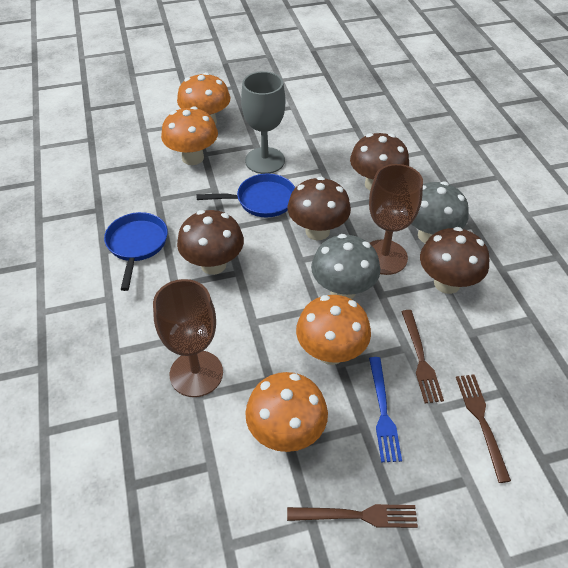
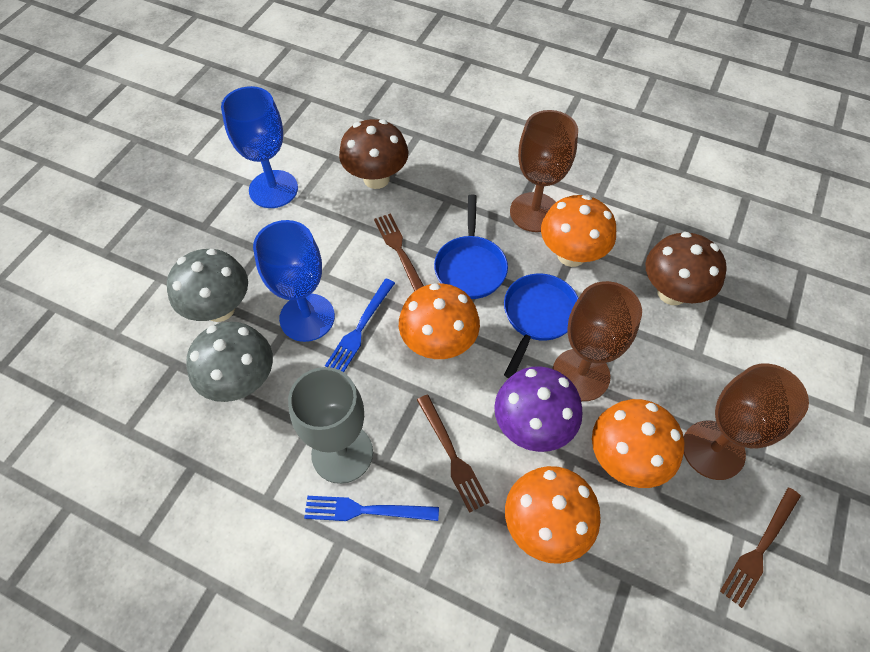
blue fork: 1 -> 2
blue goblet: 0 -> 2
brown goblet: 2 -> 3
brown mushroom: 4 -> 2
purple mushroom: 0 -> 1

